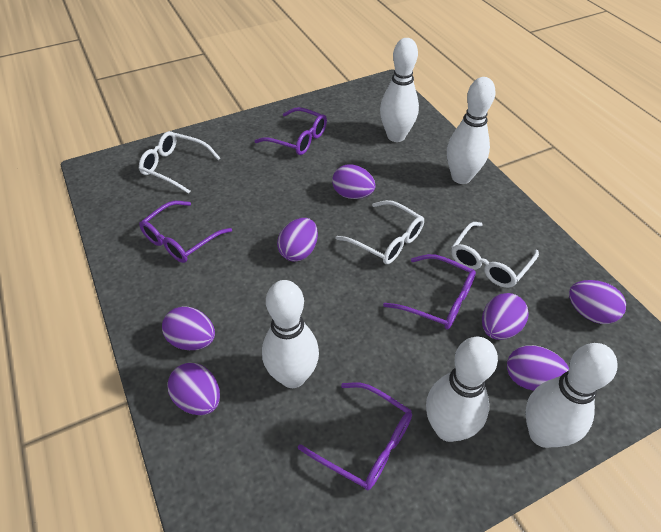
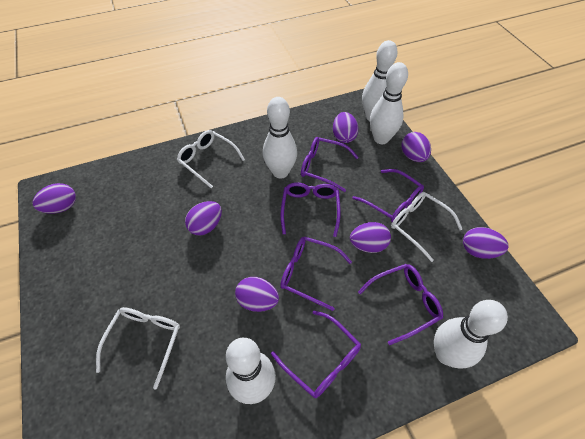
purple glasses: 4 -> 6

